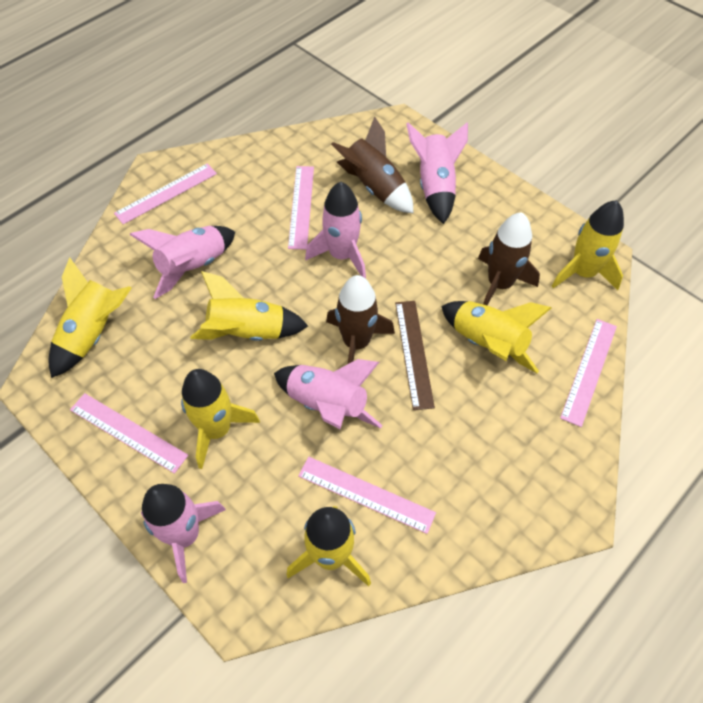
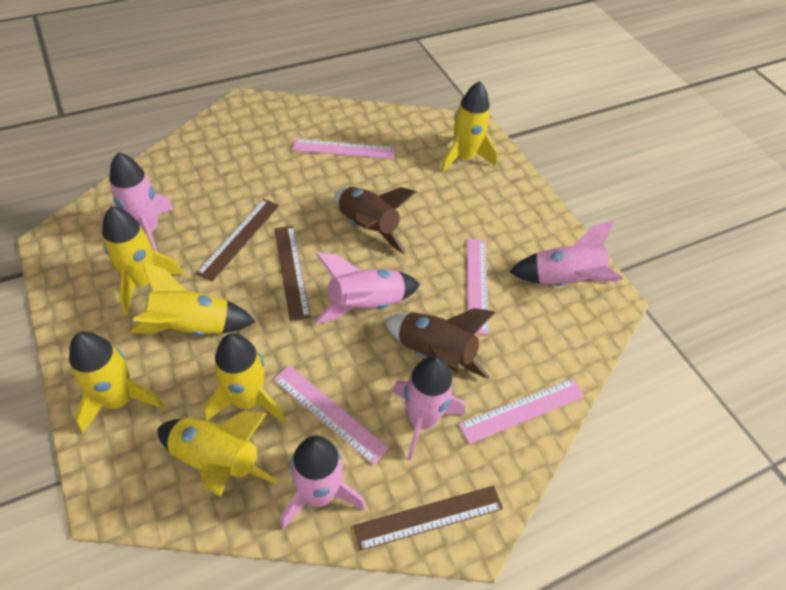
brown rocket: 3 -> 2
brown ruler: 1 -> 3
pink ruler: 5 -> 4

